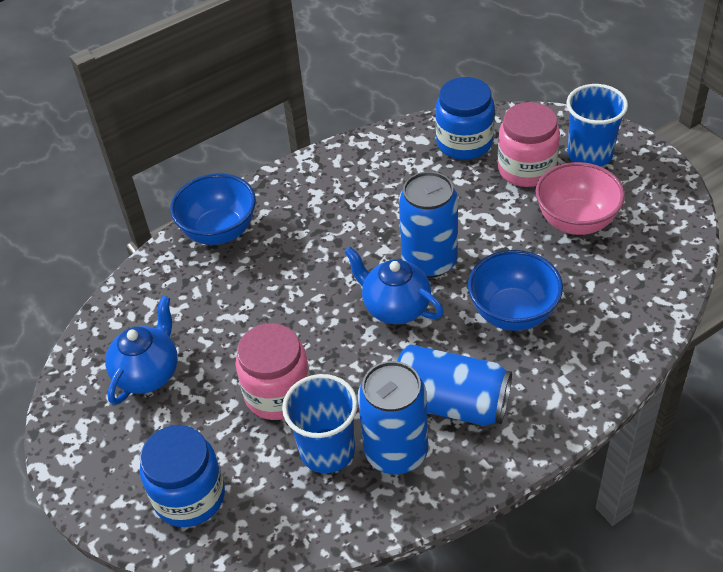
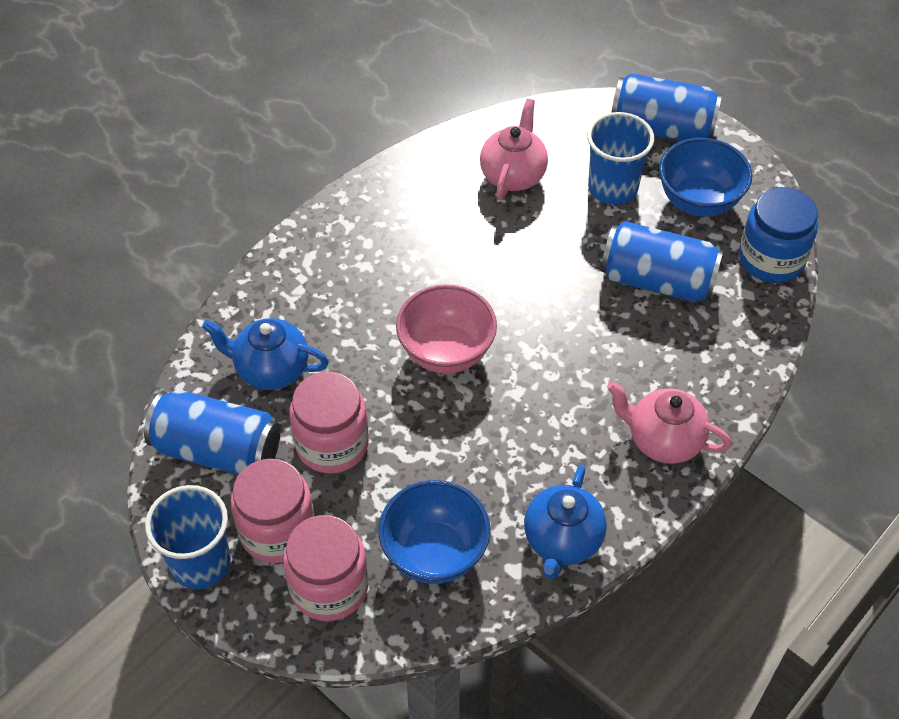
blue jar: 2 -> 1
pink jar: 2 -> 3
pink teapot: 0 -> 2

